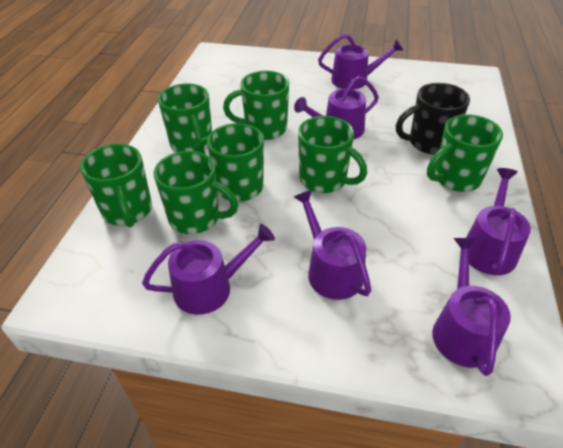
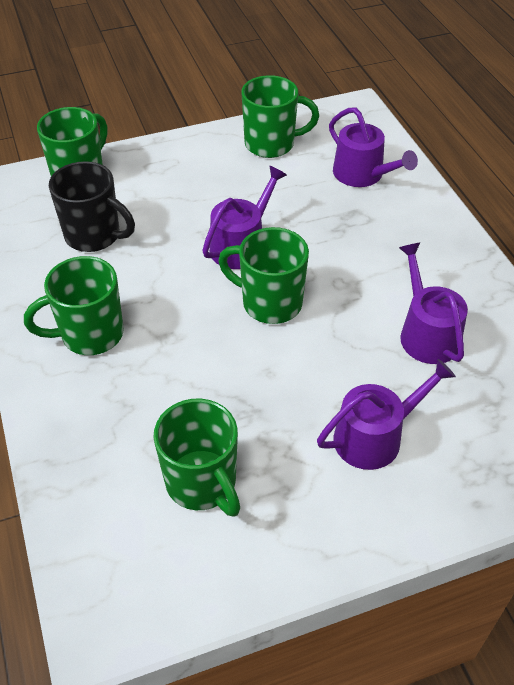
green mug: 7 -> 5
purple watering can: 6 -> 4

